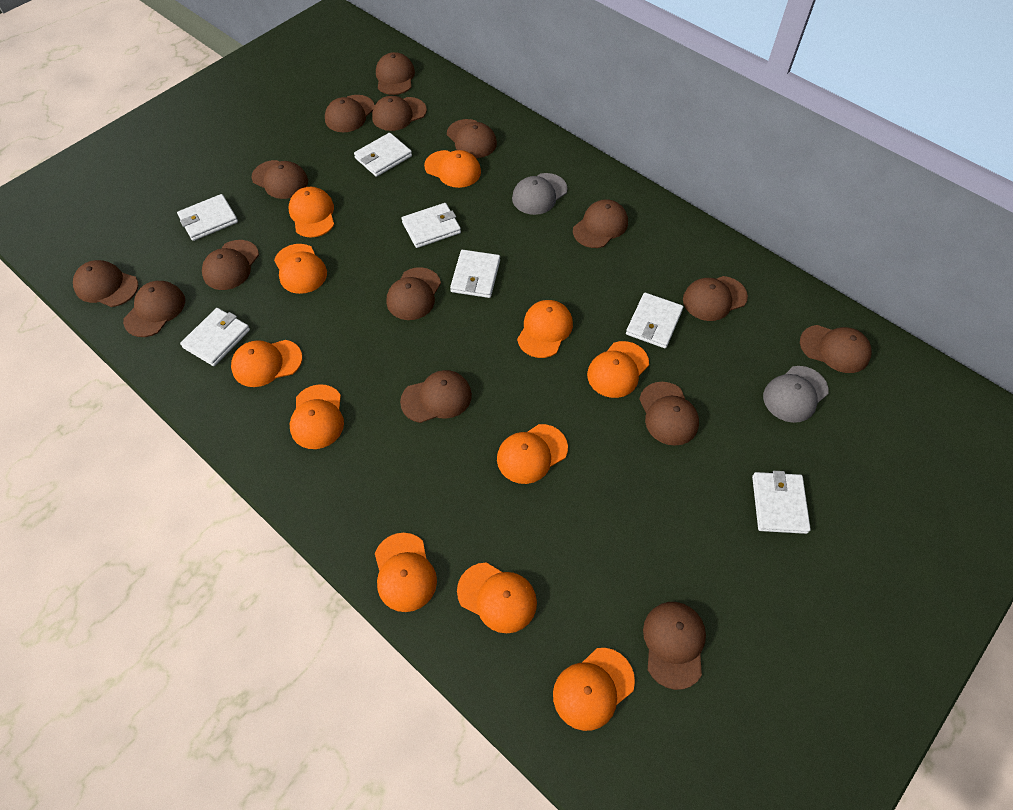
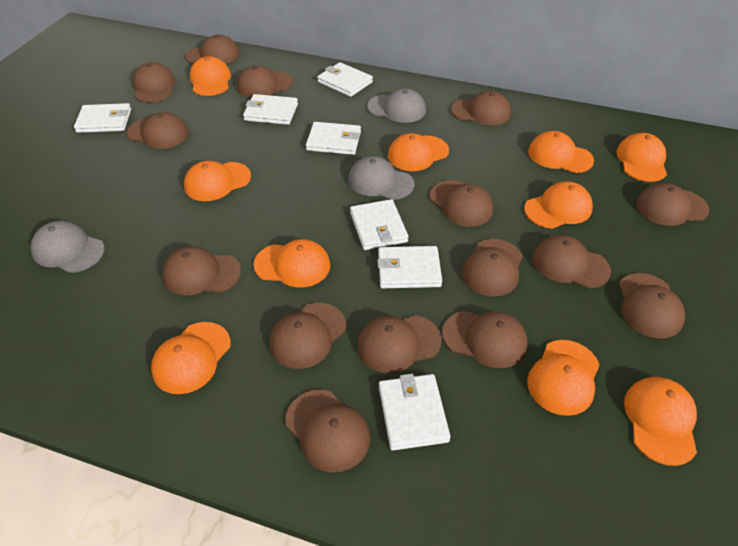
grey cap: 2 -> 3
orange cap: 11 -> 10

